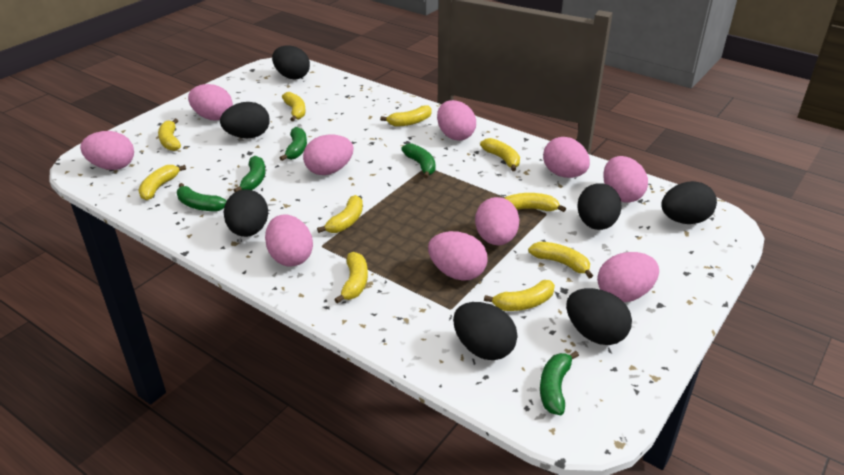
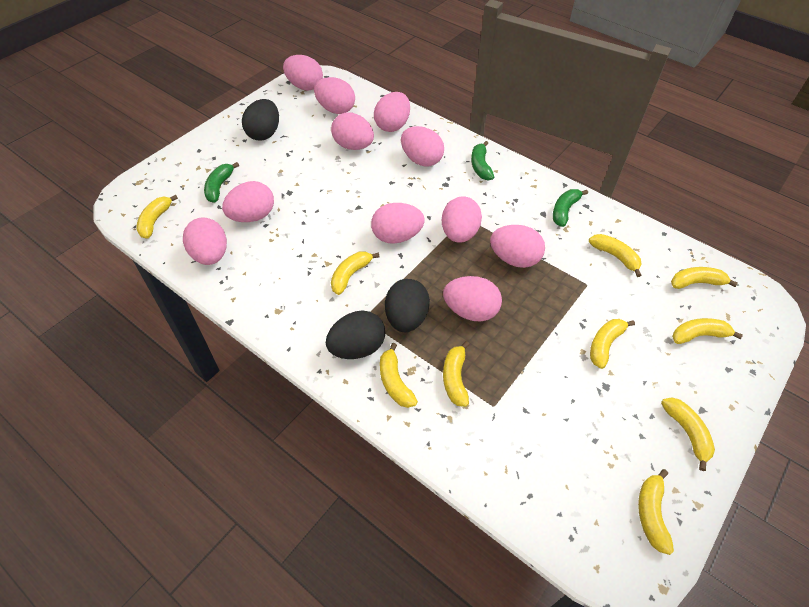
black egg: 7 -> 3
green banana: 5 -> 3
pink egg: 10 -> 11

